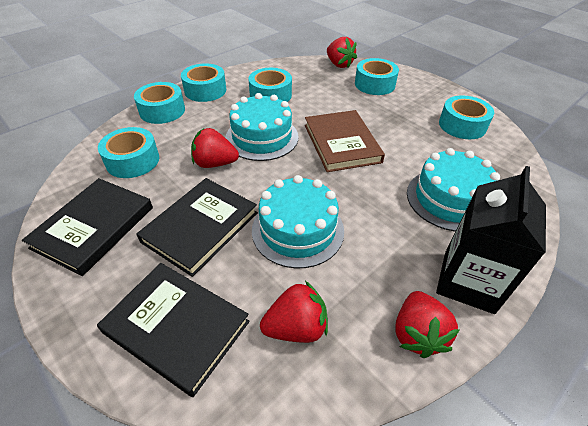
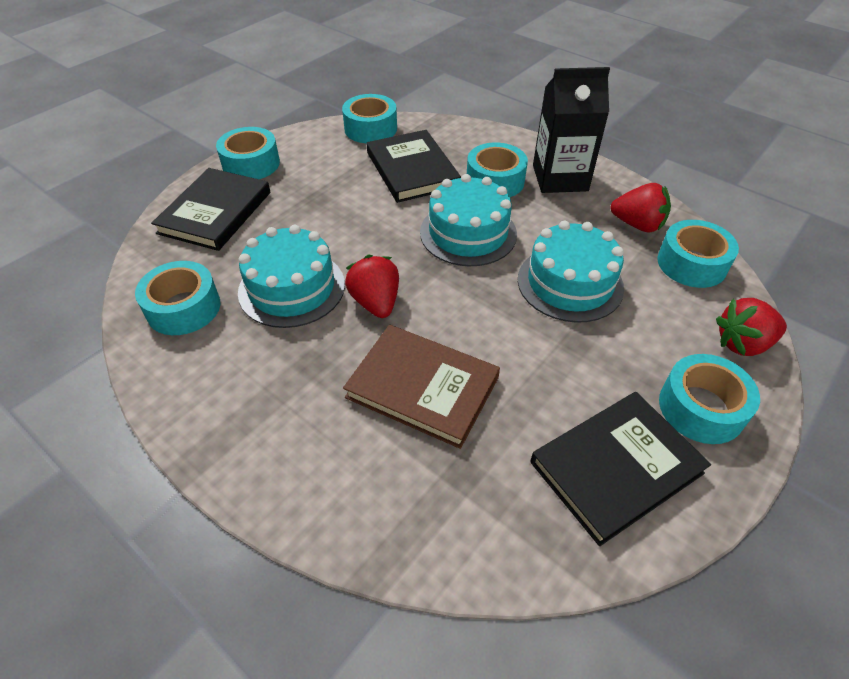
red strawberry: 4 -> 3

